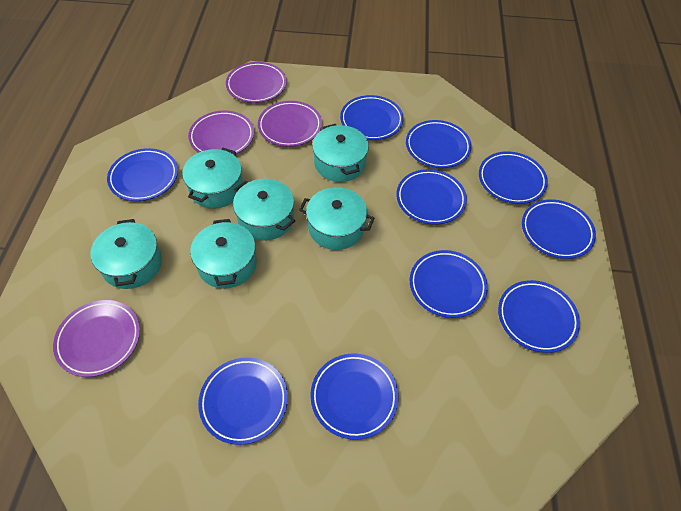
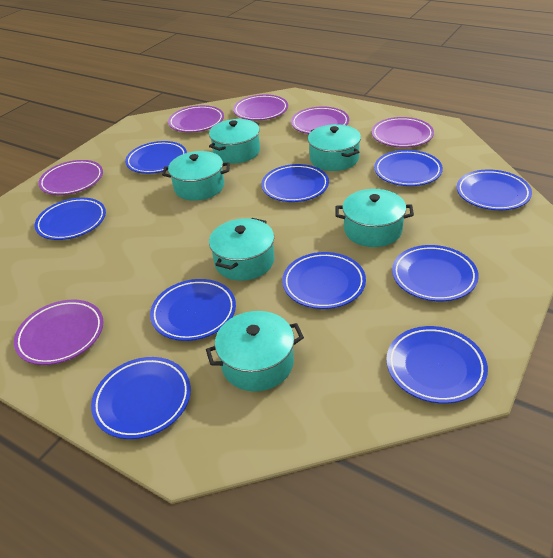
purple plate: 4 -> 6

